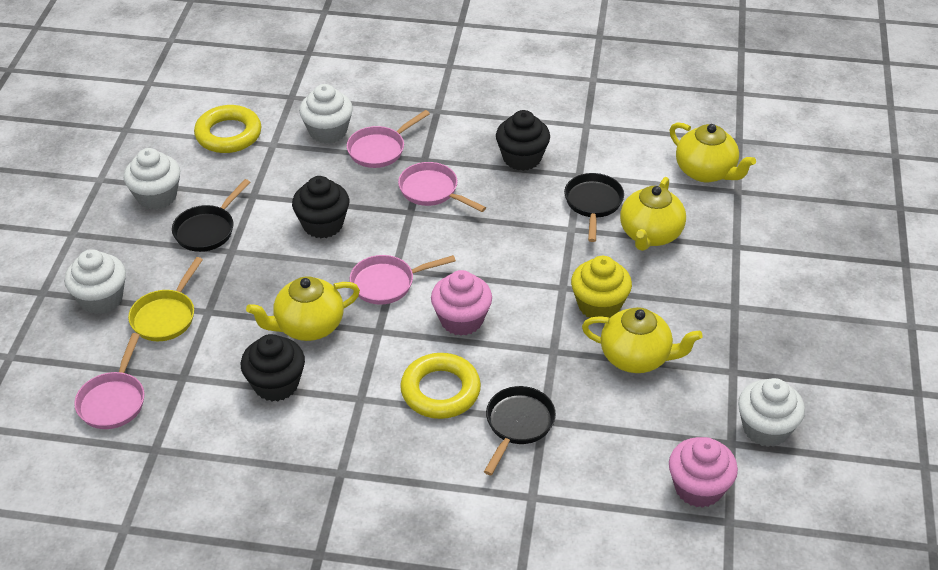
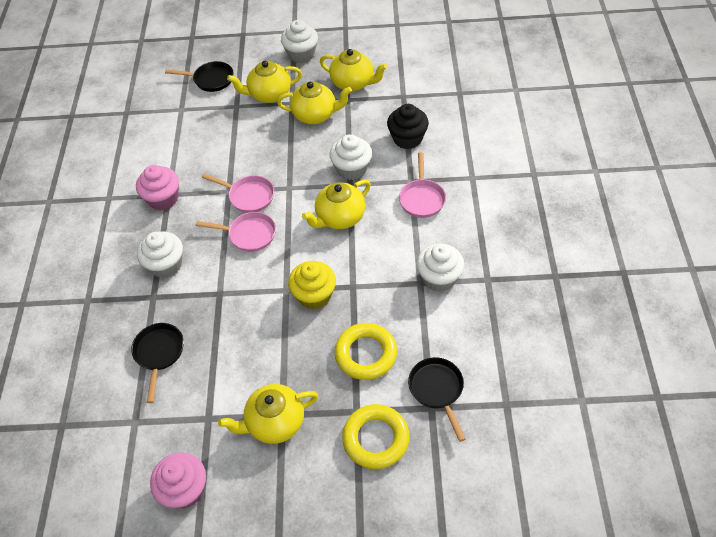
black cupcake: 3 -> 1
pink pan: 4 -> 3
yellow pan: 1 -> 0
yellow teapot: 4 -> 5

